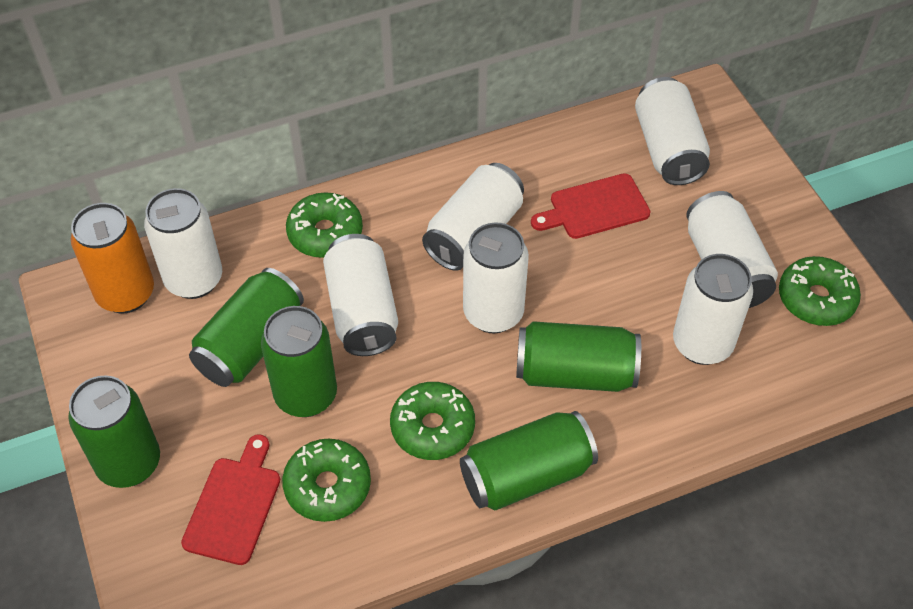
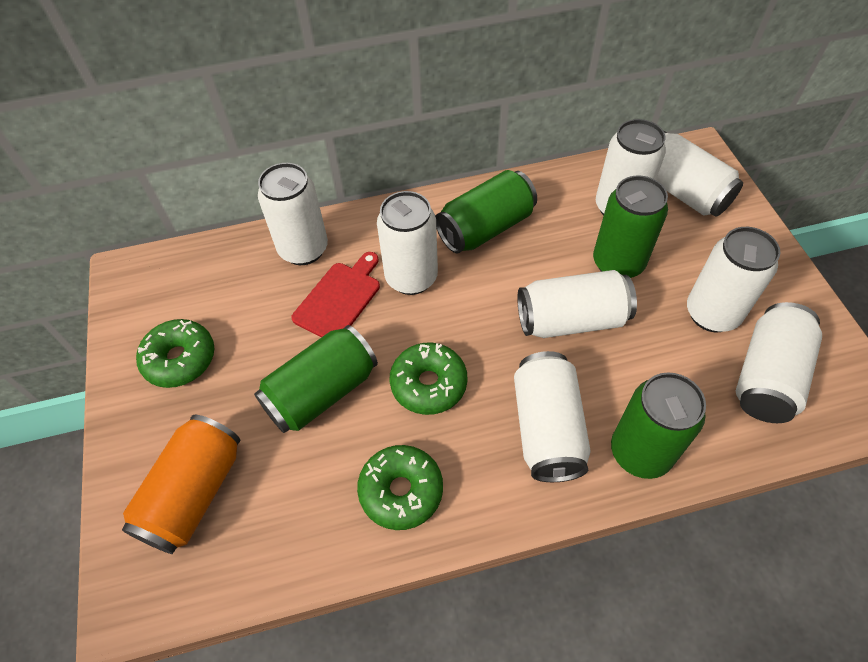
green can: 5 -> 4
green donut: 4 -> 3
red cutting board: 2 -> 1
white can: 7 -> 8

